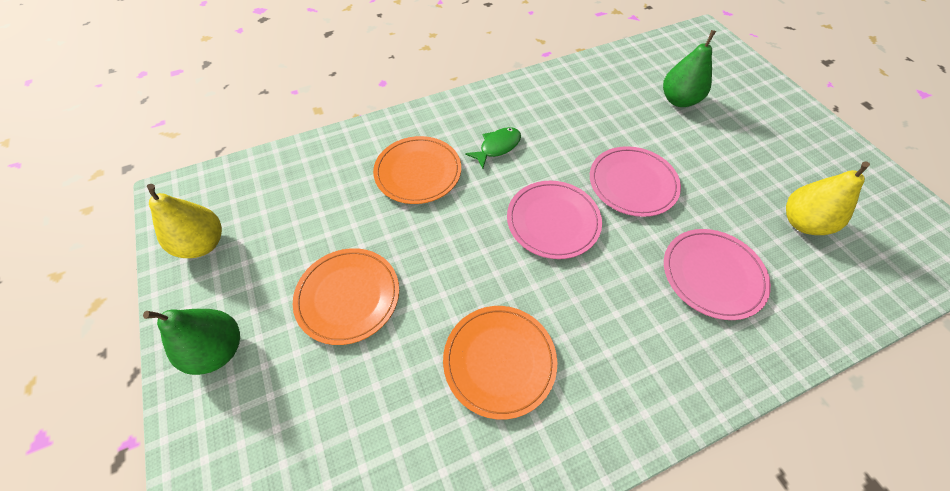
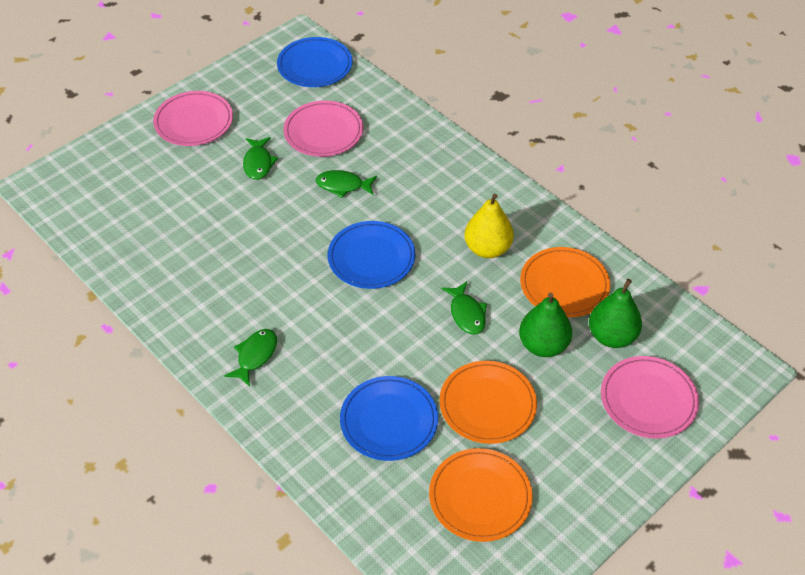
blue plate: 0 -> 3
green fish: 1 -> 4
yellow pear: 2 -> 1

